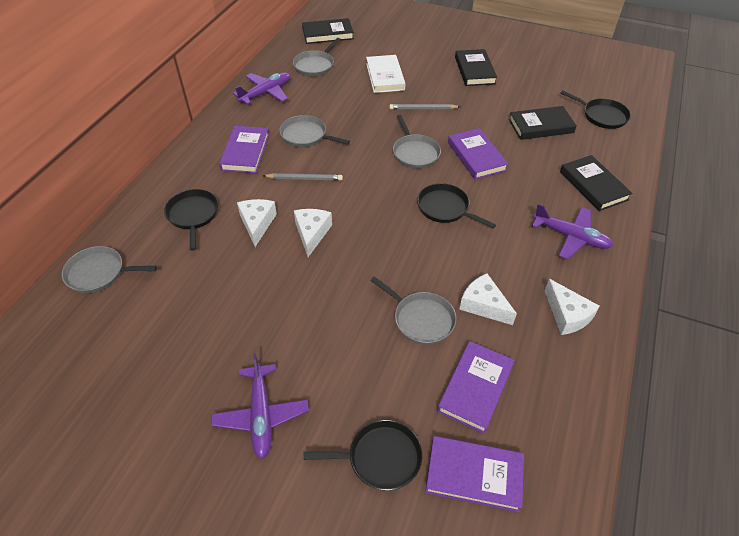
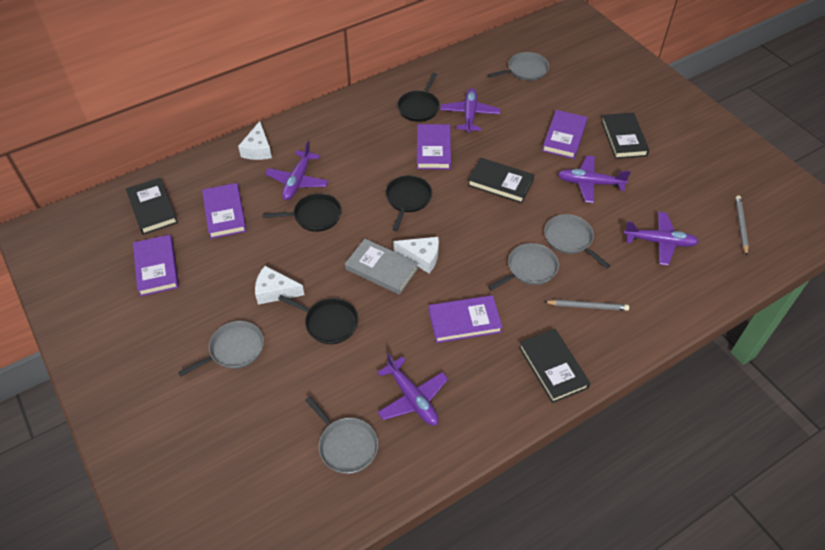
grey book: 0 -> 1
purple book: 4 -> 5
purple plane: 3 -> 5
white book: 1 -> 0
white cheese: 4 -> 3

